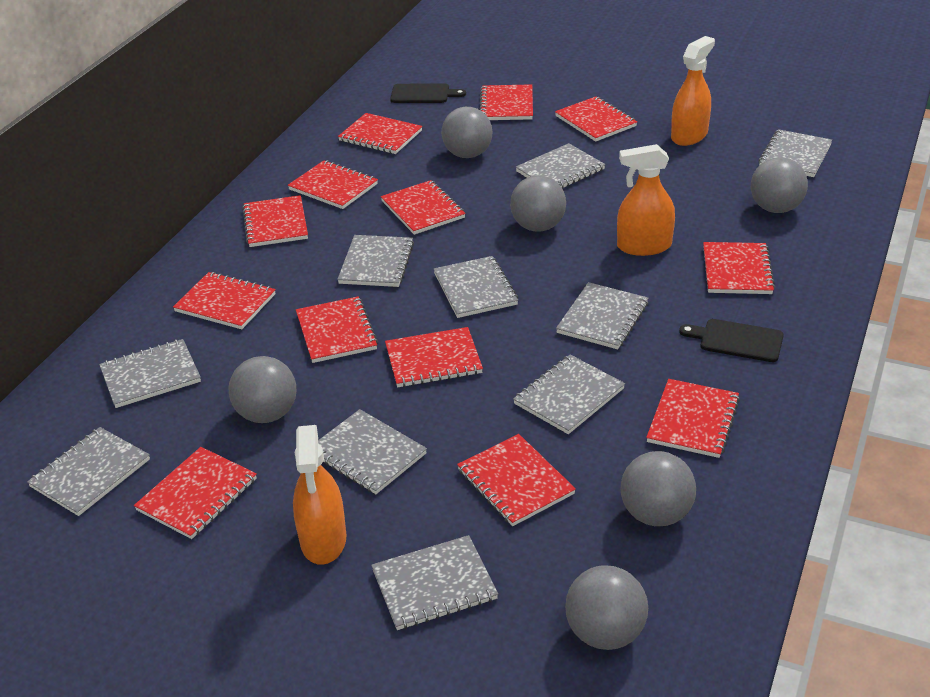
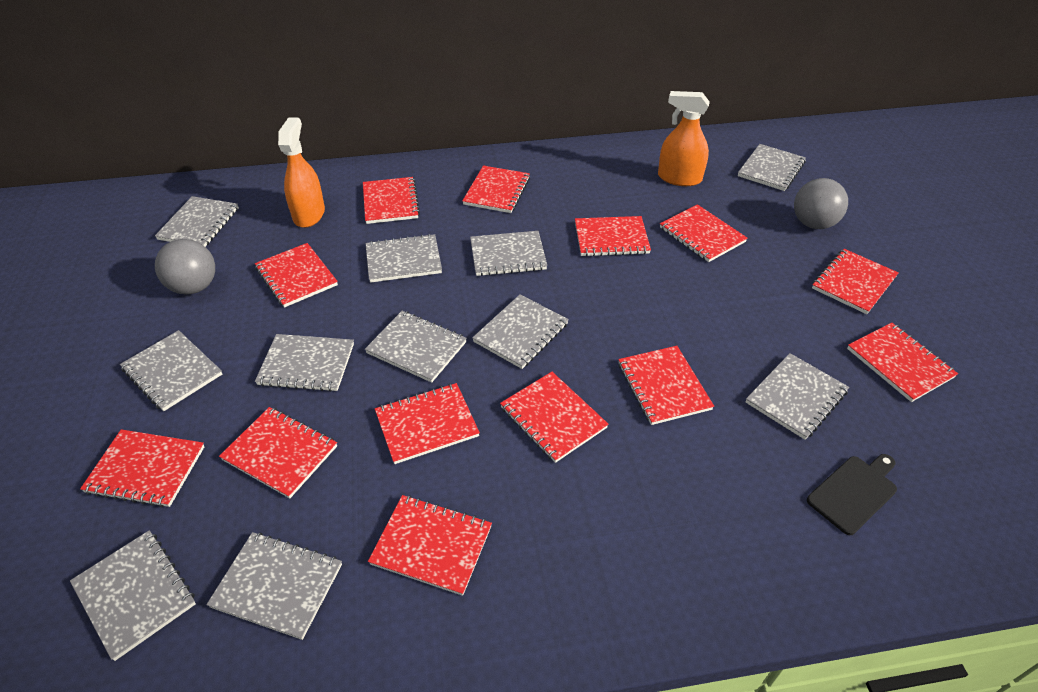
black cutting board: 2 -> 1
grey ball: 6 -> 2
grey notebook: 10 -> 11
orange spray bottle: 3 -> 2

